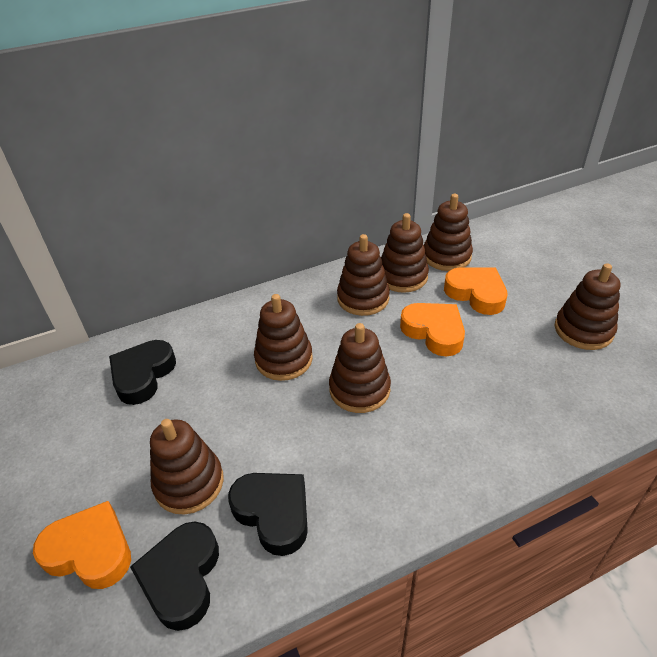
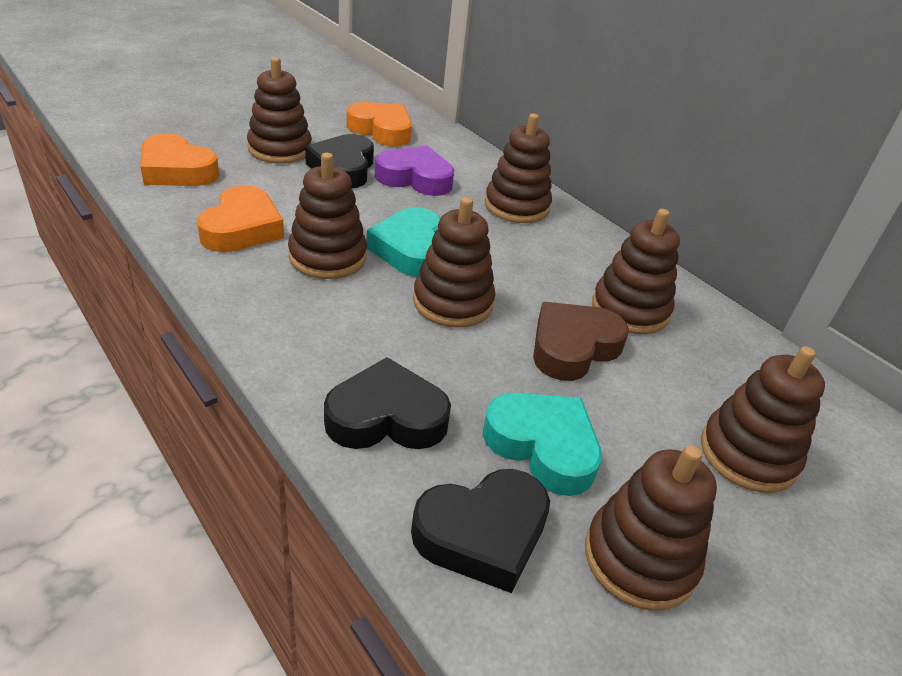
brown heart: 0 -> 1
purple heart: 0 -> 1
turquoise heart: 0 -> 2

